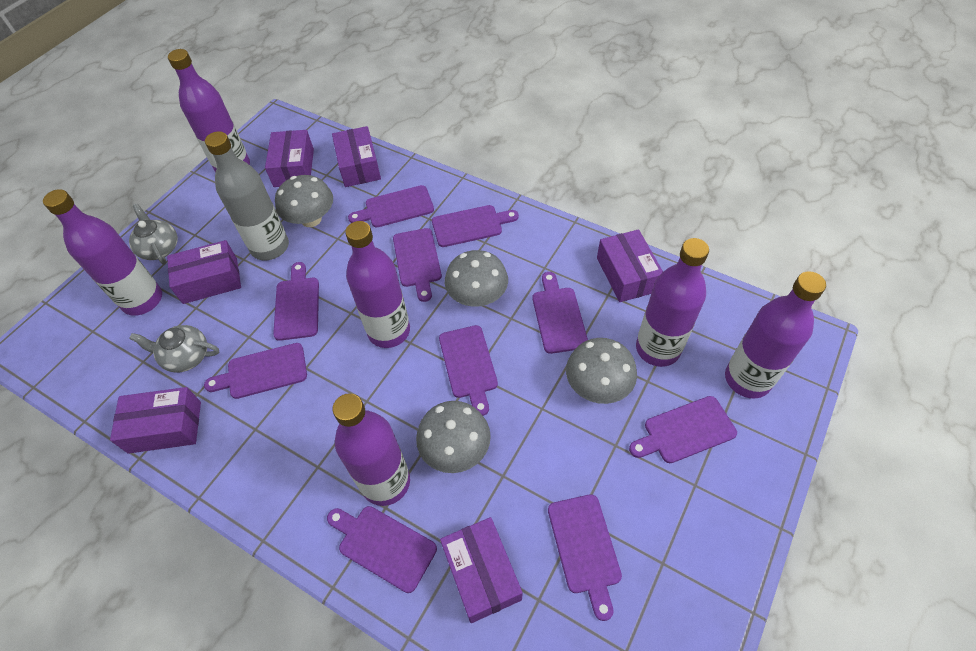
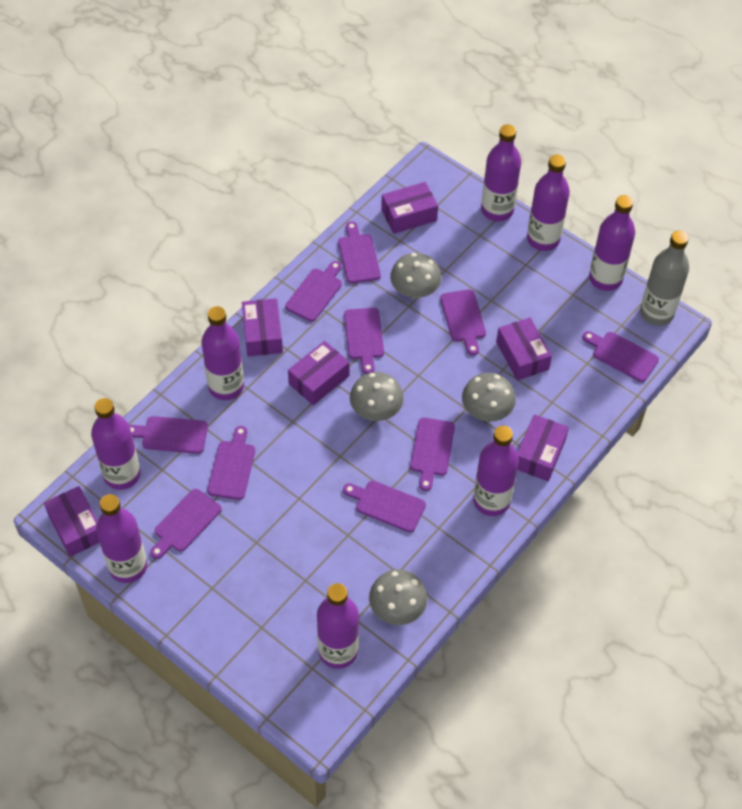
grey teapot: 2 -> 0
purple bottle: 6 -> 8

